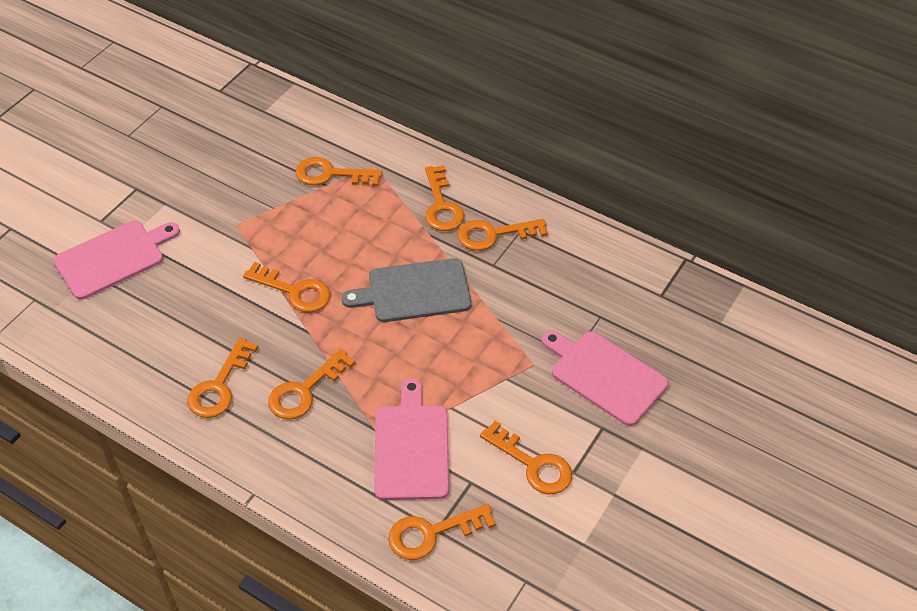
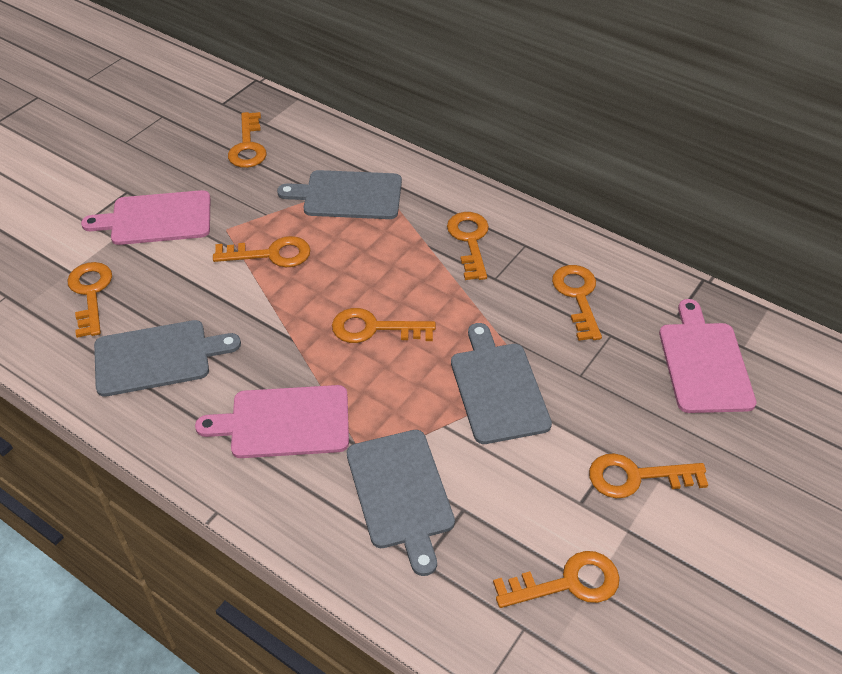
grey cutting board: 1 -> 4

